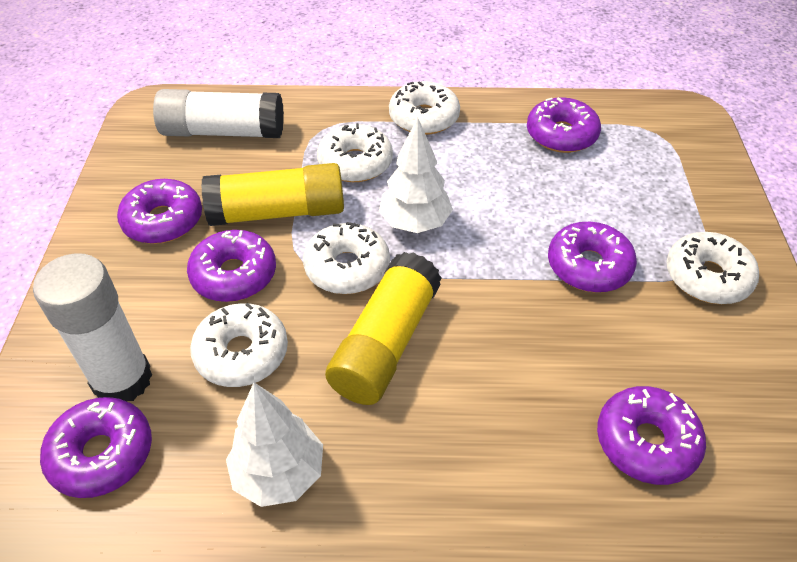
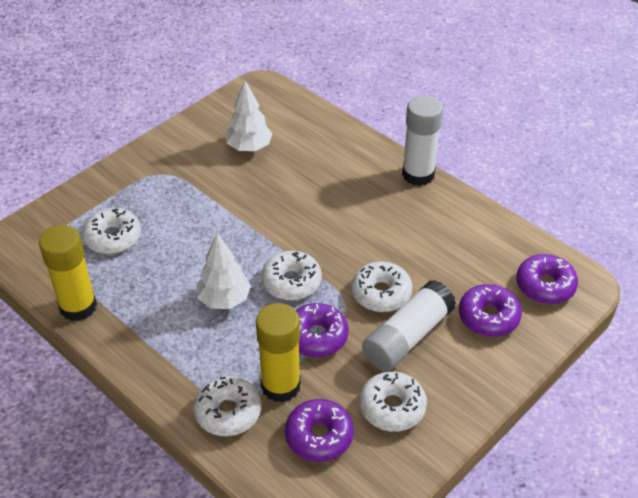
purple donut: 6 -> 4

